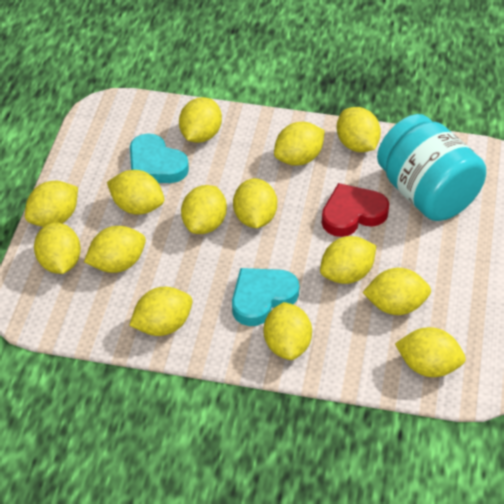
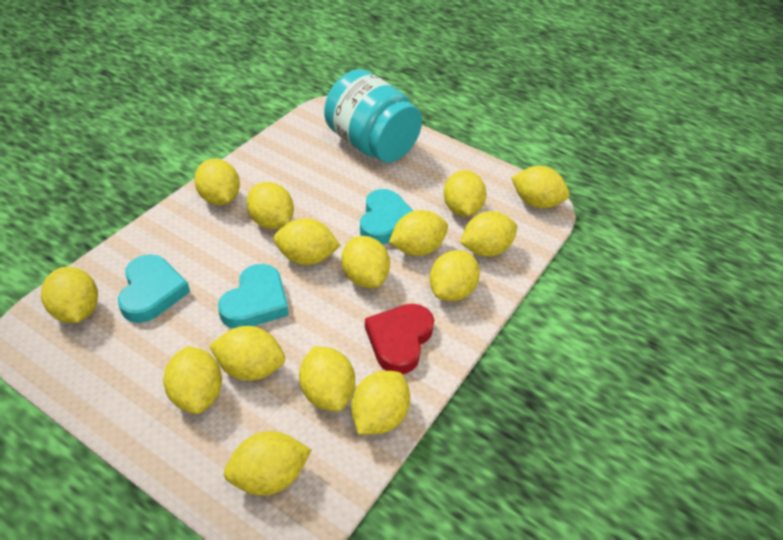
turquoise heart: 2 -> 3
yellow lemon: 14 -> 15

